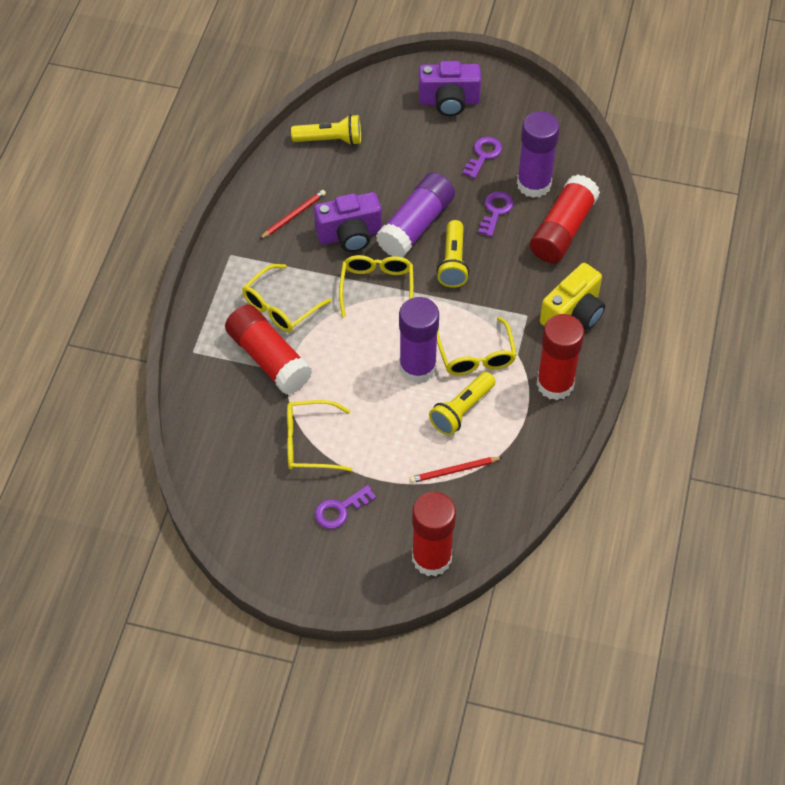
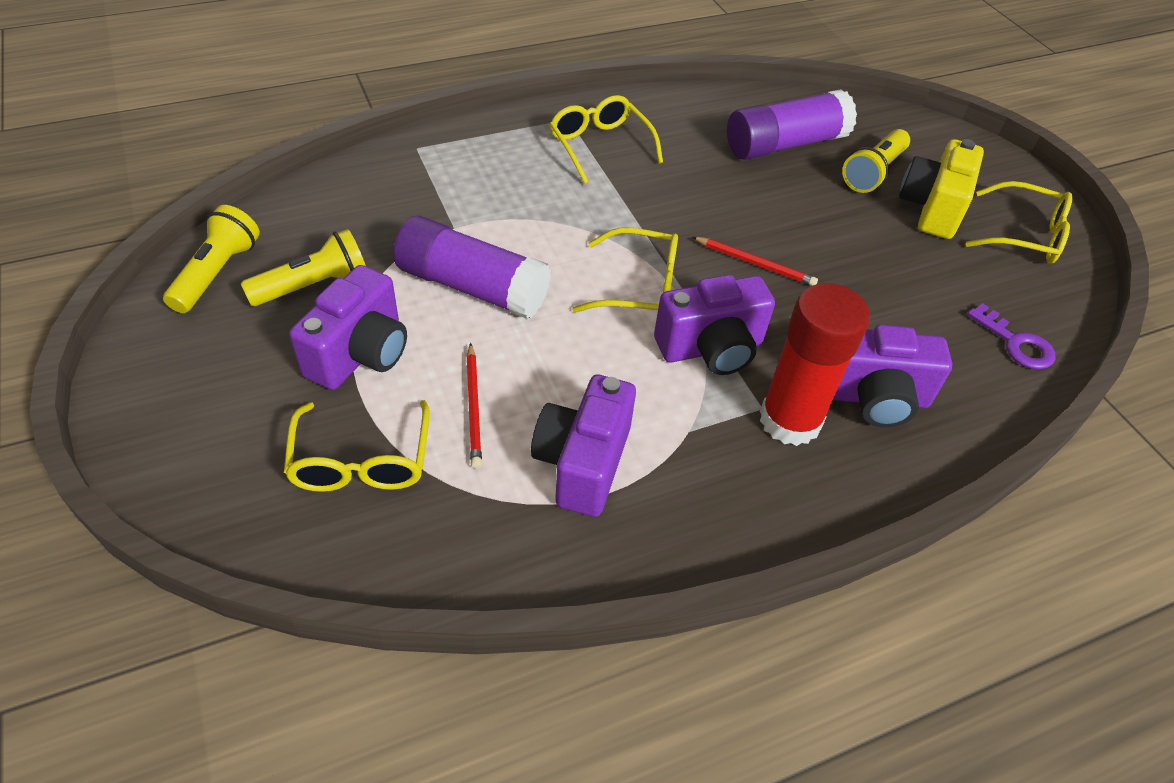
purple camera: 2 -> 4
purple glue stick: 3 -> 2
purple key: 3 -> 1
red glue stick: 4 -> 1

